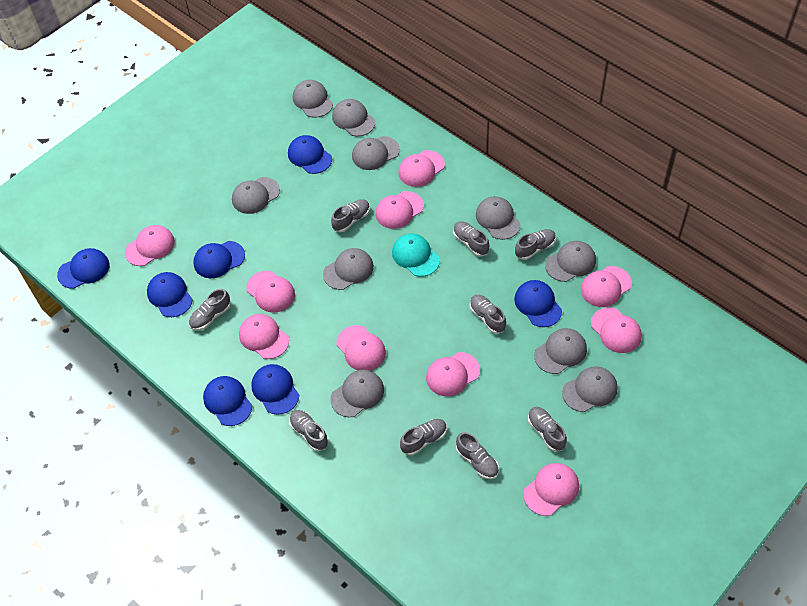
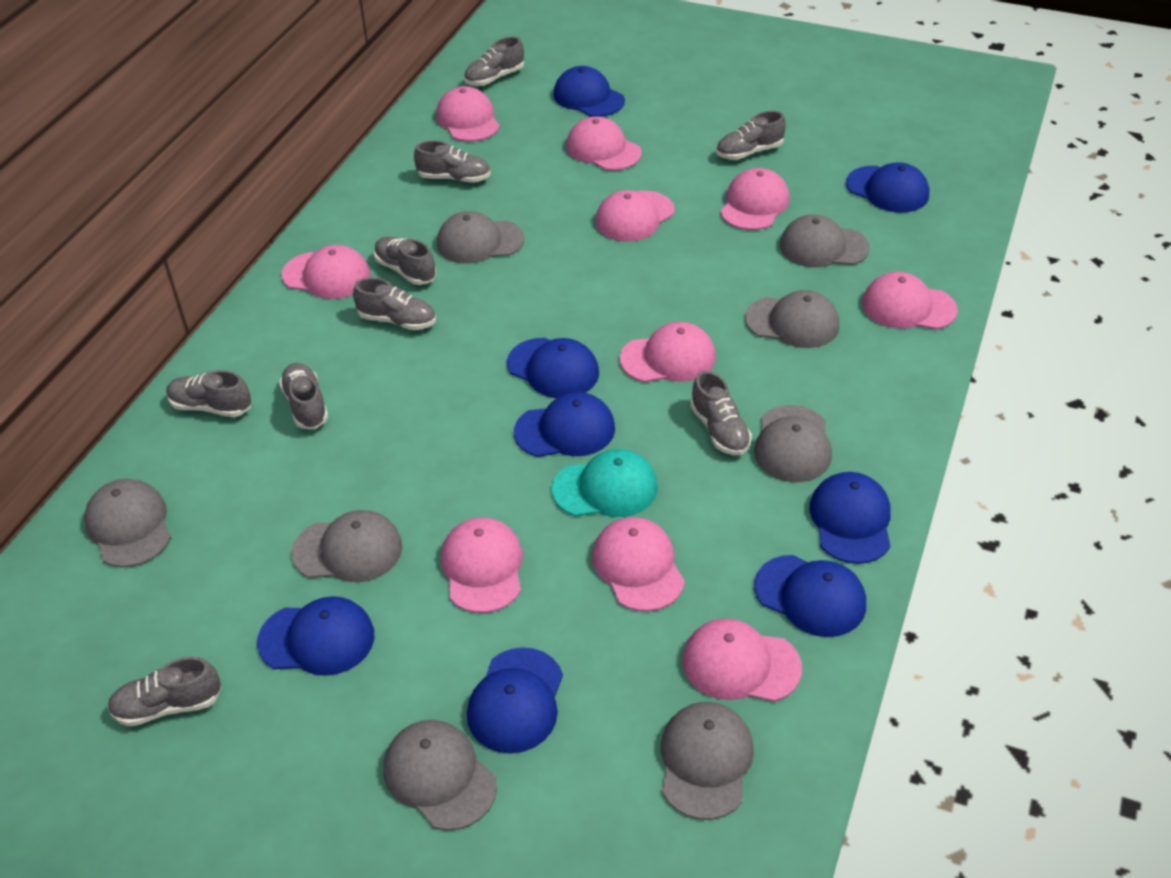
blue cap: 7 -> 8
grey cap: 10 -> 8

